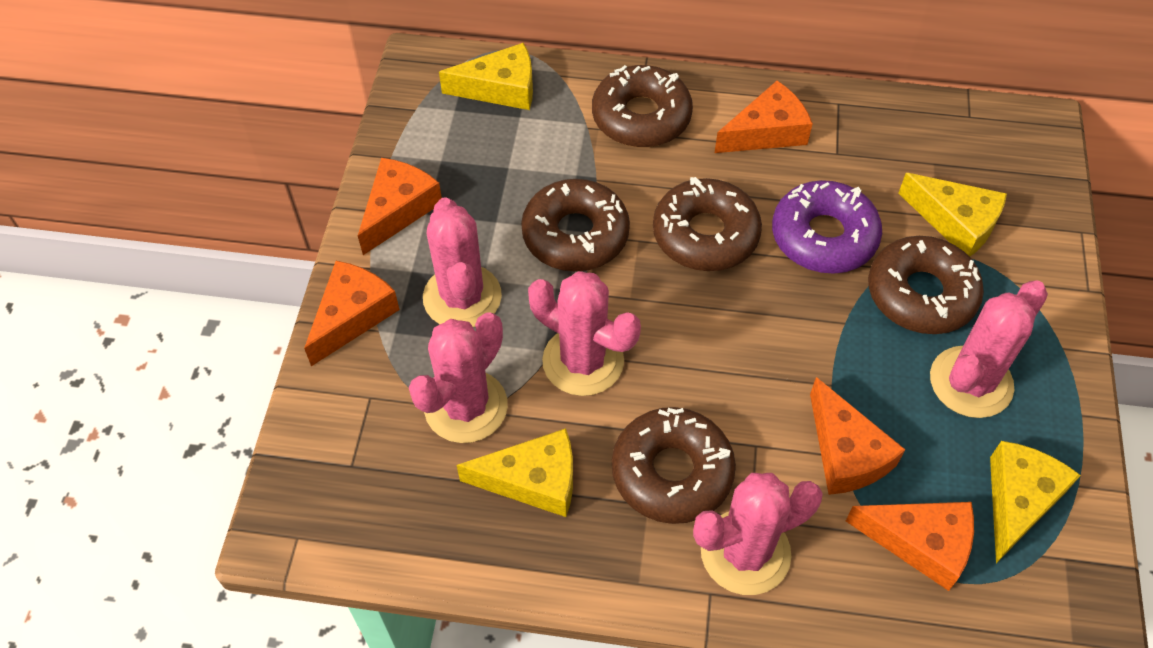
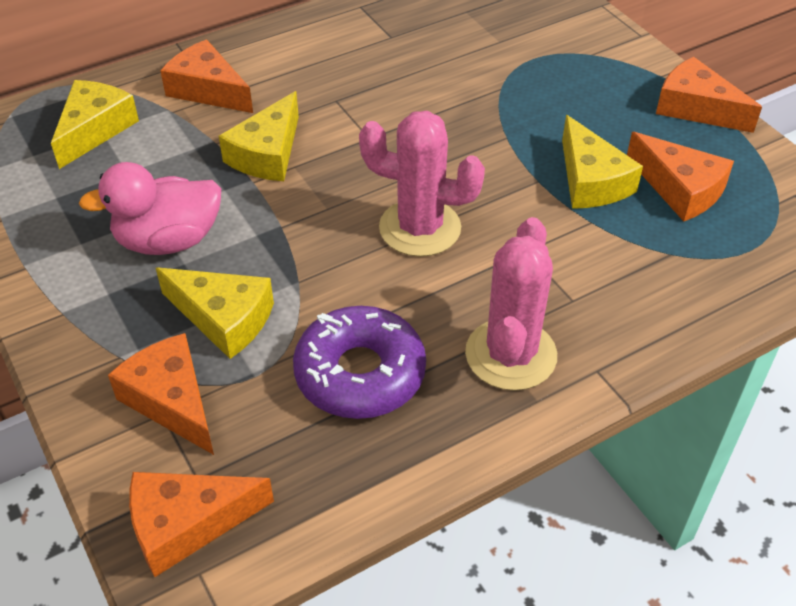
brown donut: 5 -> 0
pink cactus: 5 -> 2
pink duck: 0 -> 1

